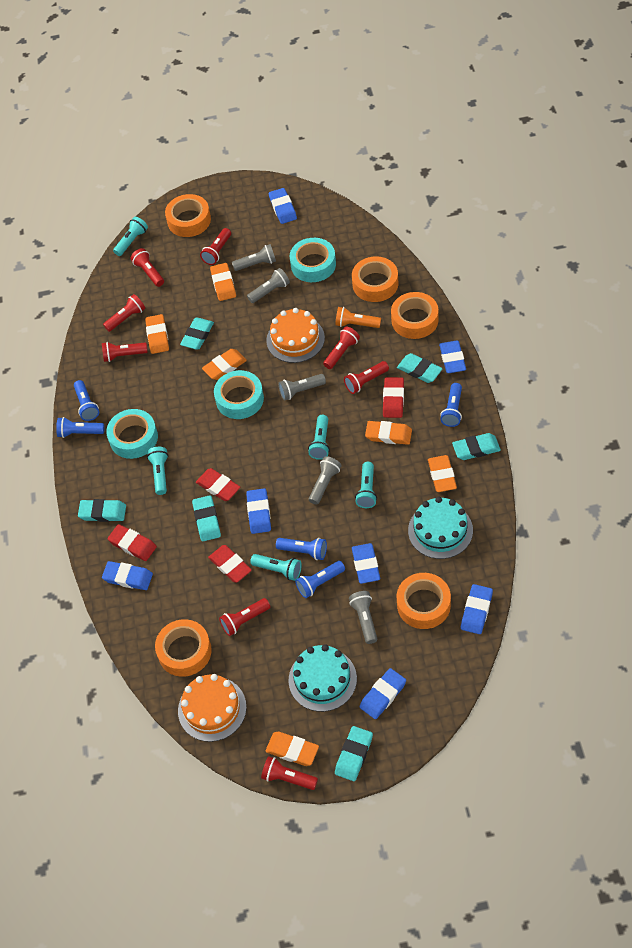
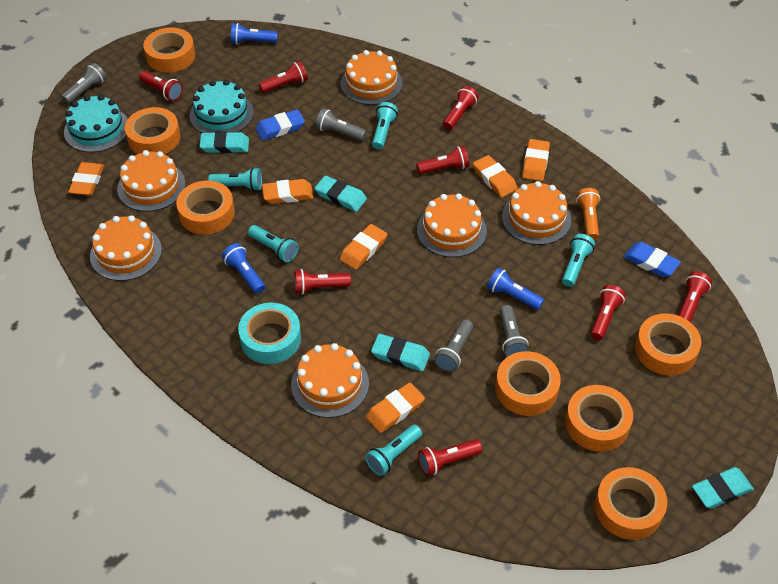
blue eraser: 7 -> 2
blue flashlight: 5 -> 3
grey flashlight: 5 -> 4
orange cake: 2 -> 6
orange tape: 5 -> 7
red eraser: 4 -> 0
turquoise eraser: 6 -> 4
turquoise tape: 3 -> 1

